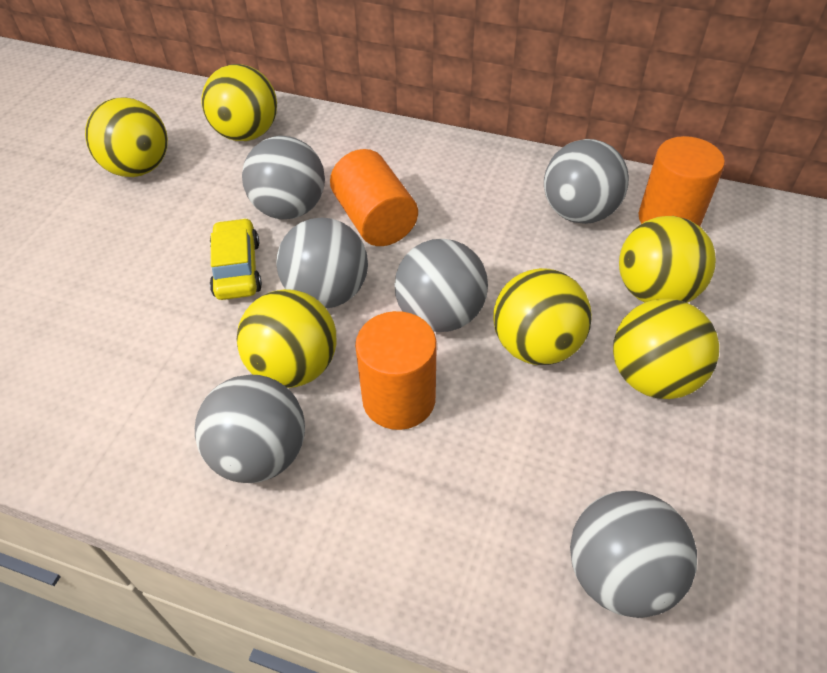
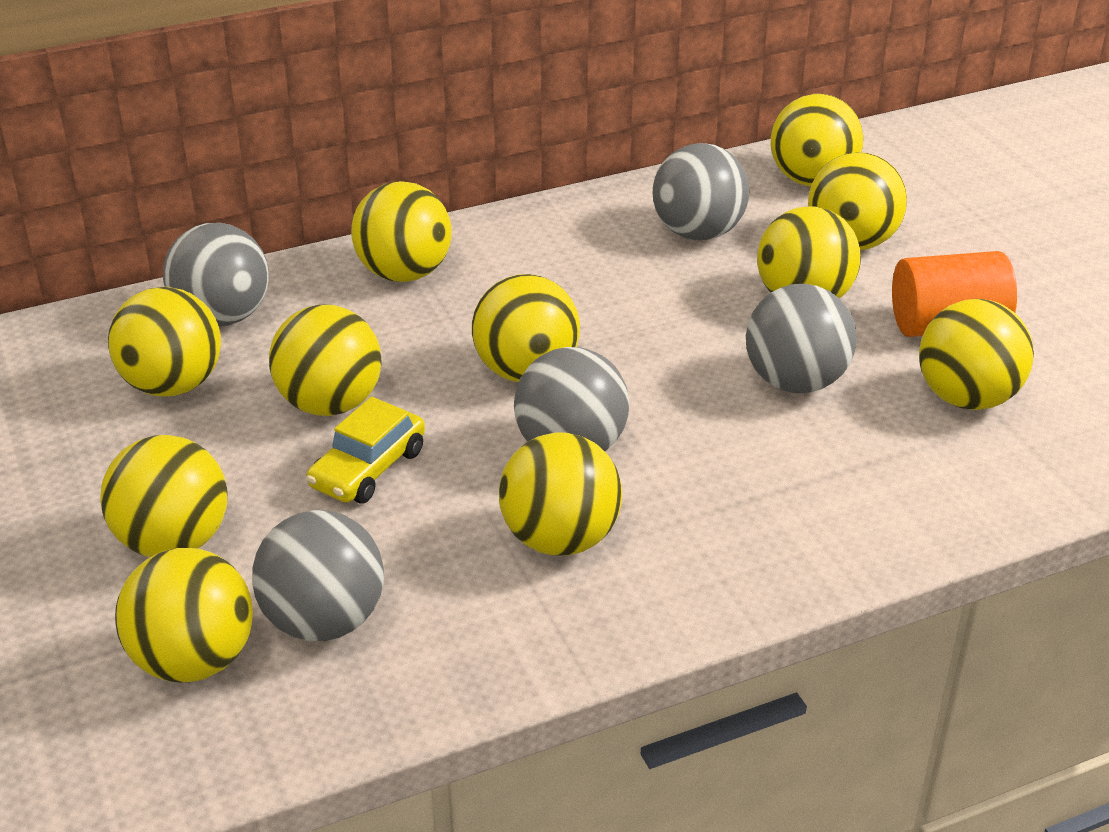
grey ball: 6 -> 5
orange cylinder: 3 -> 1
yellow ball: 6 -> 11

